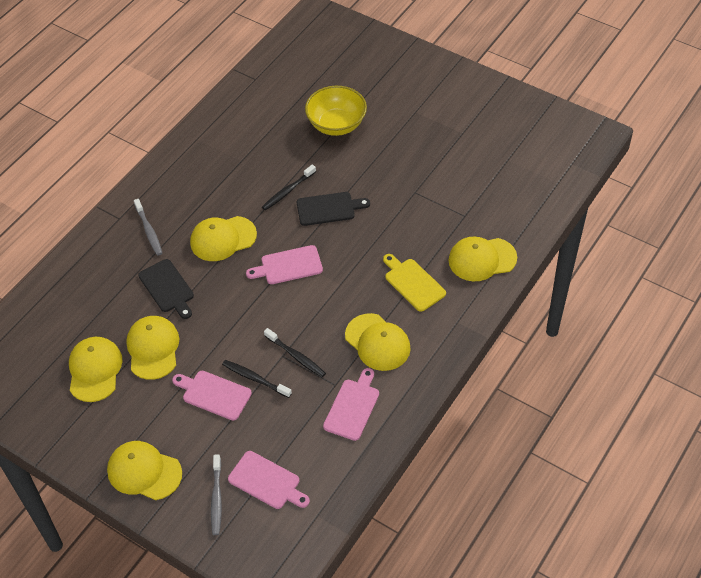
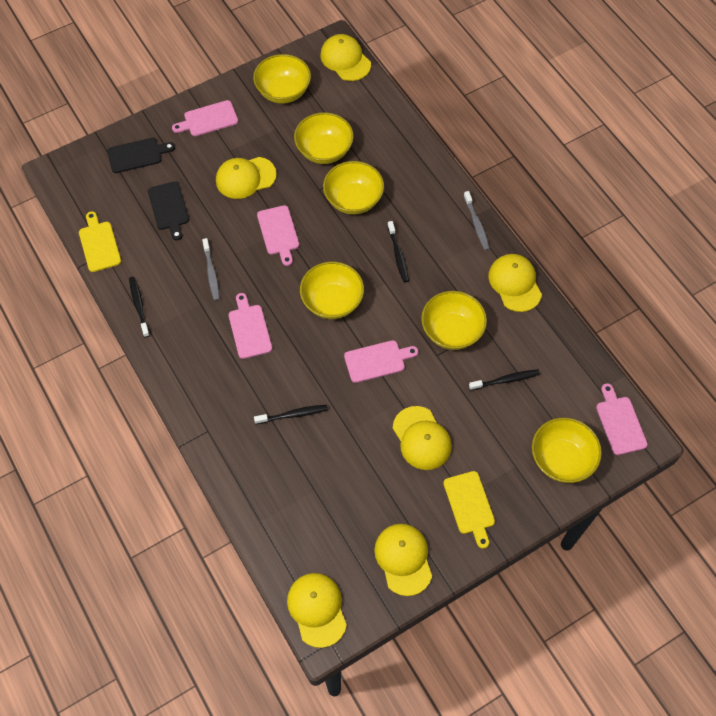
black toothbrush: 3 -> 4
pink cutting board: 4 -> 5
yellow bowl: 1 -> 6
yellow cutting board: 1 -> 2

